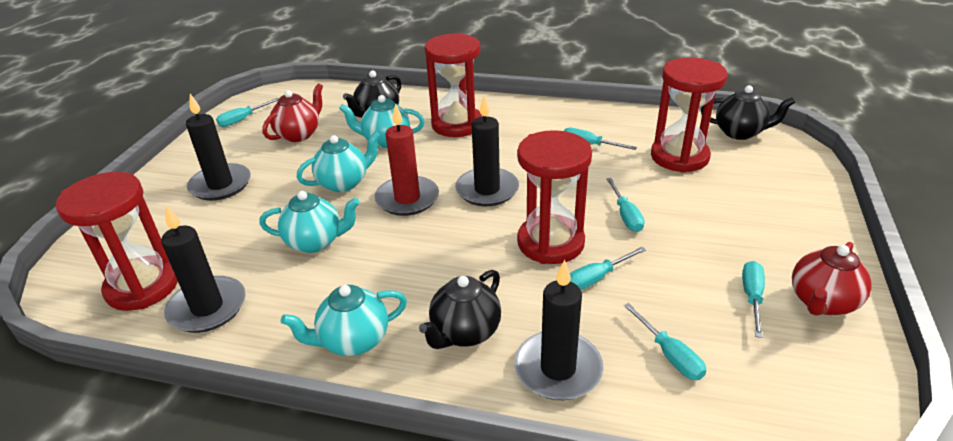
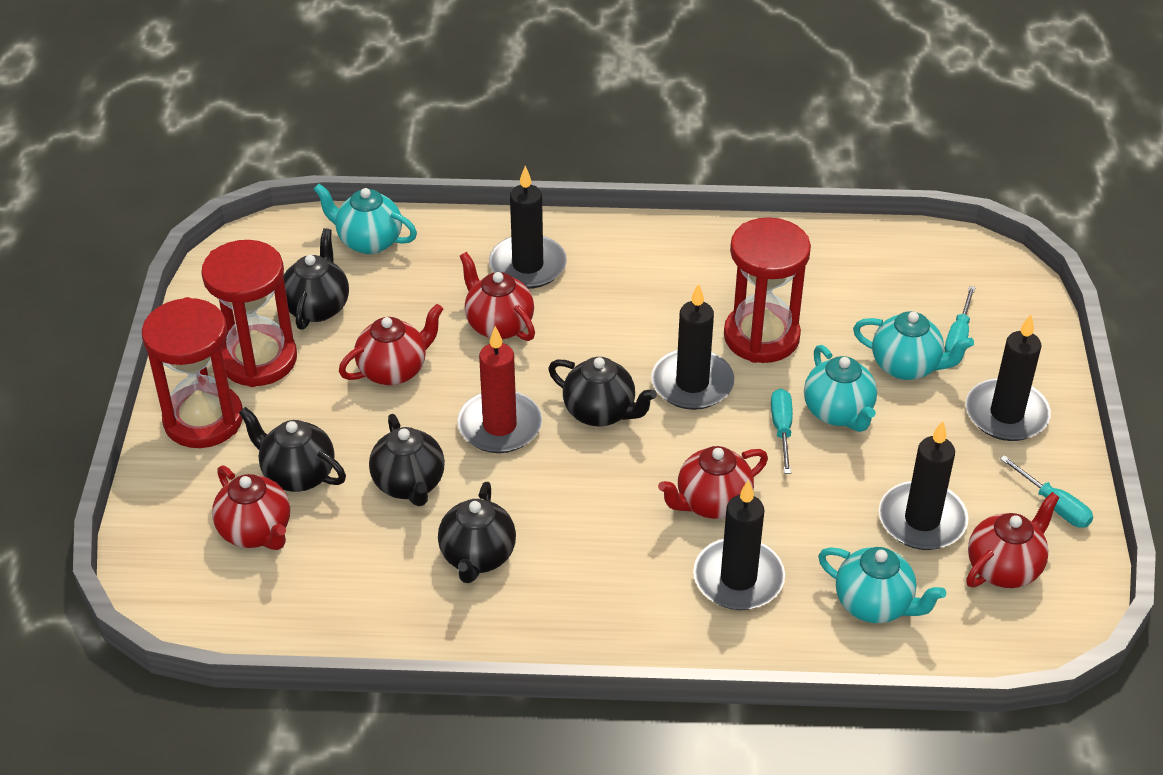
black candle: 4 -> 5
black teapot: 3 -> 5
red hourglass: 4 -> 3
red teapot: 2 -> 5
turquoise screwdriver: 6 -> 3

